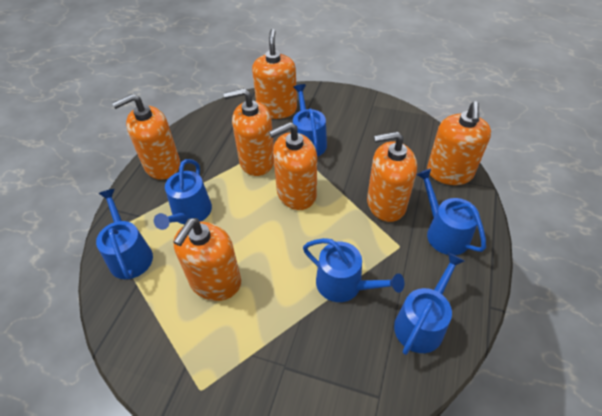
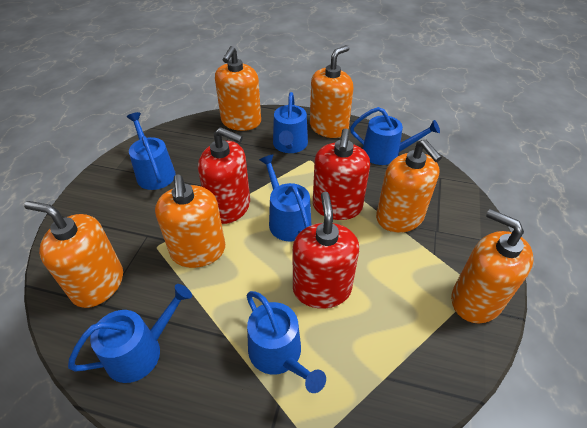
orange soap dispenser: 7 -> 6
red soap dispenser: 0 -> 3

